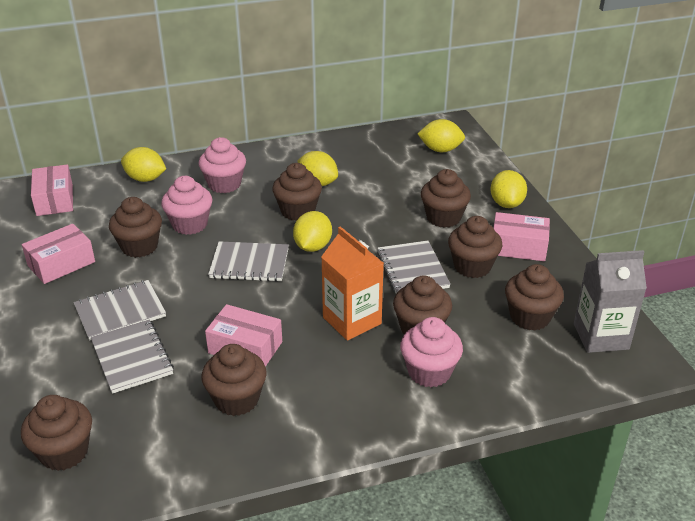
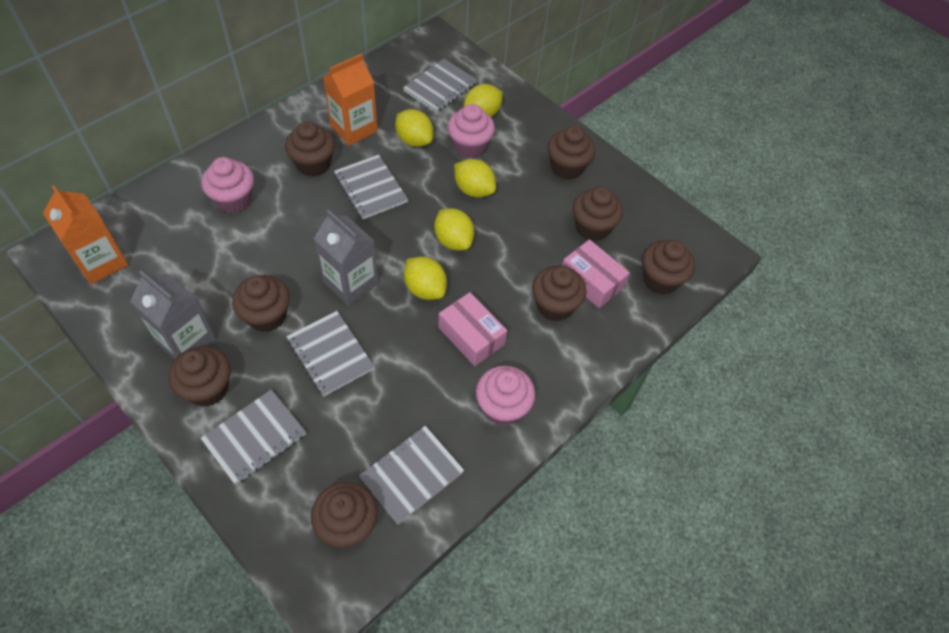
grey carton: 1 -> 2
grey notebook: 4 -> 5
orange carton: 1 -> 2
pink box: 4 -> 2

